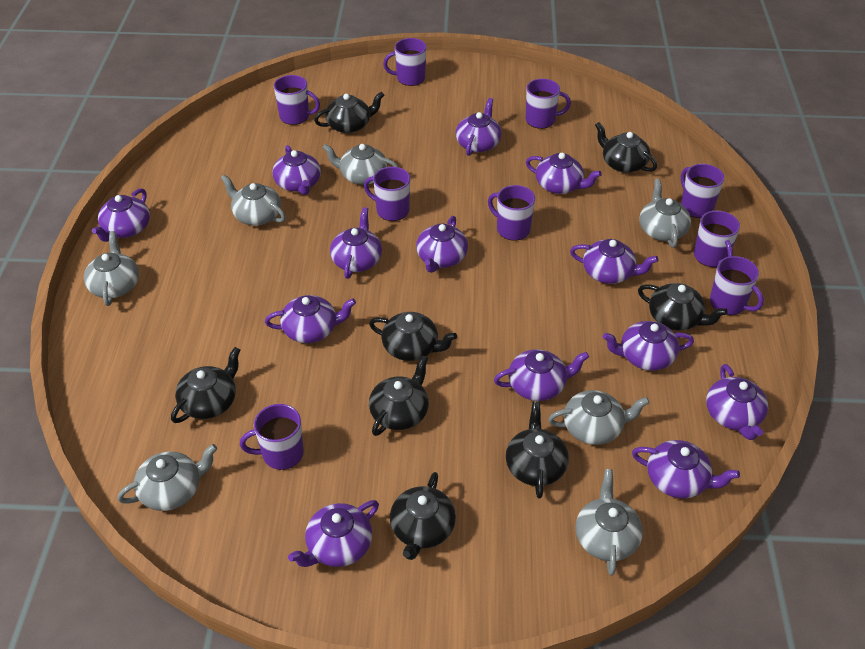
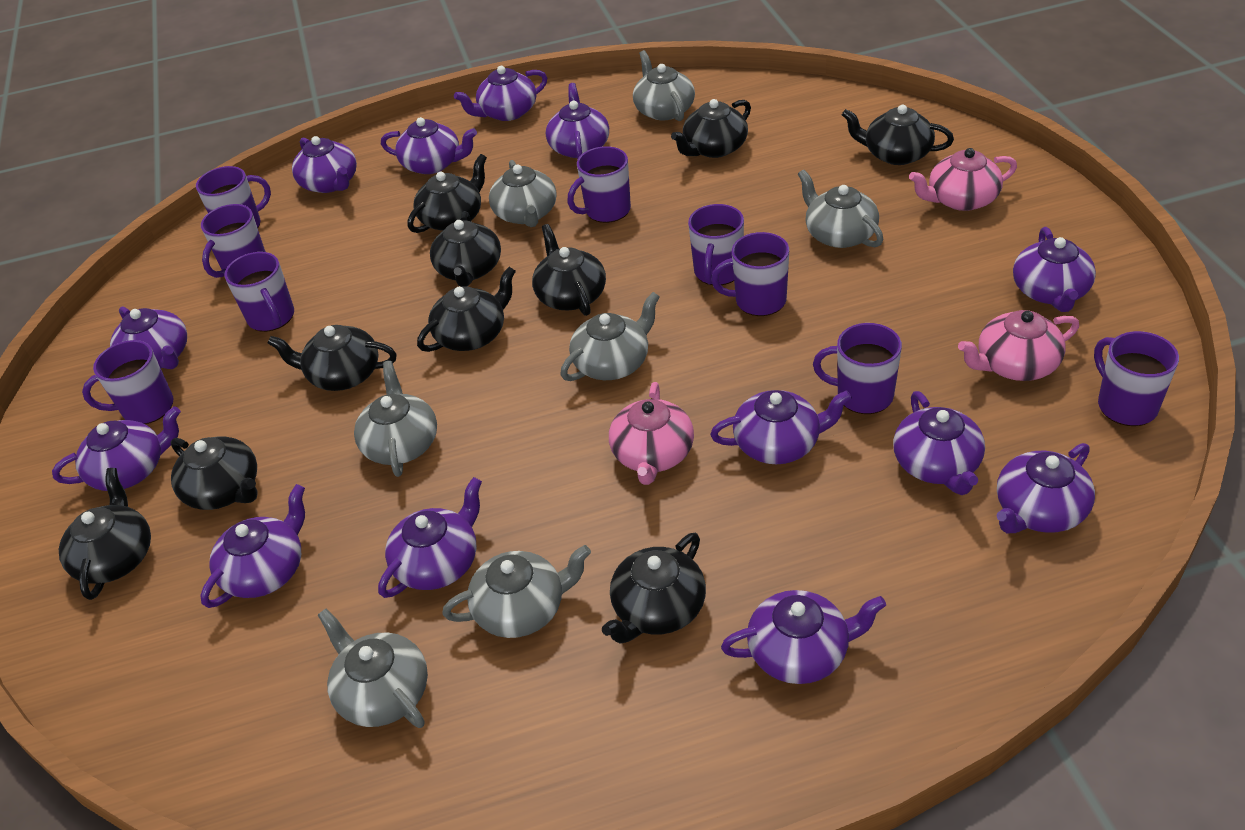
black teapot: 8 -> 10
pink teapot: 0 -> 3

